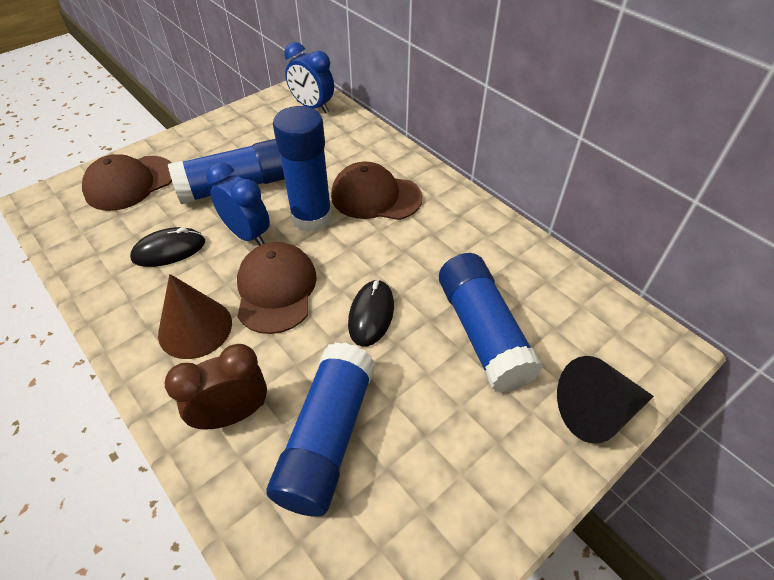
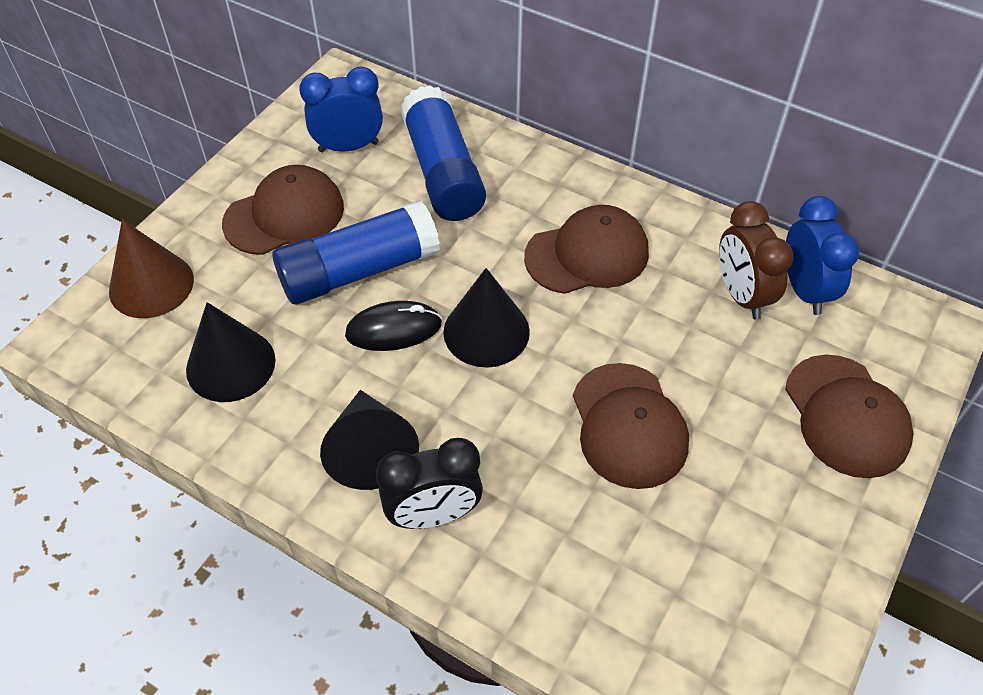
black clock: 0 -> 1
black cone: 1 -> 3
black mouse: 2 -> 1
blue glue stick: 4 -> 2
brown cap: 3 -> 4

